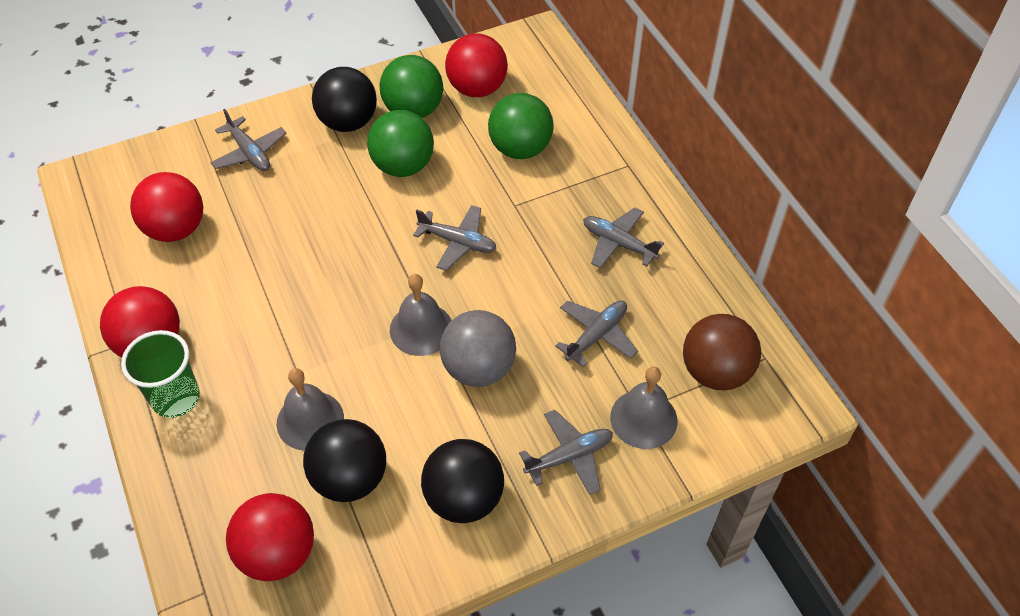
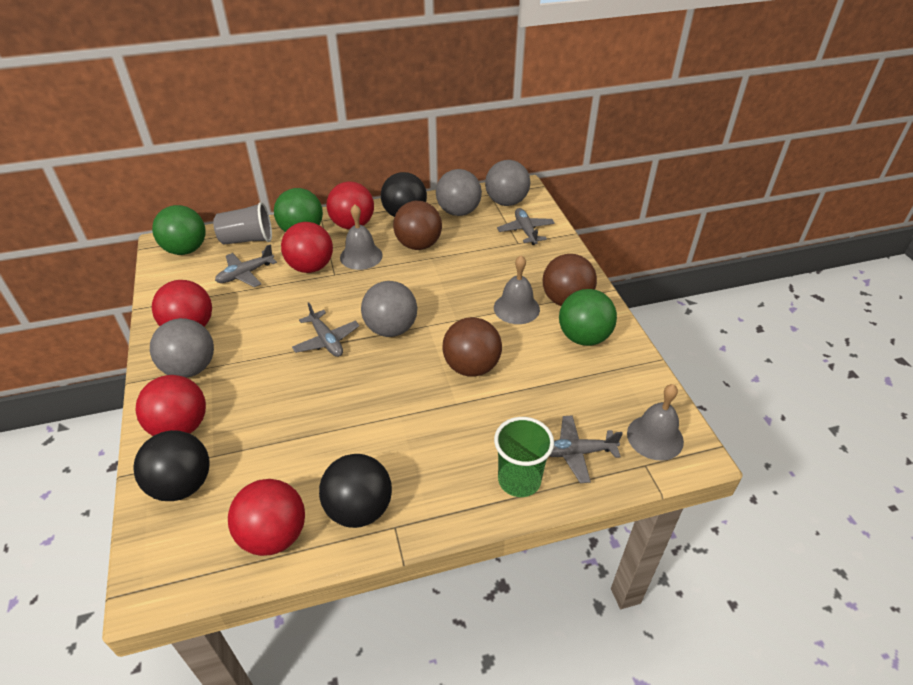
brown ball: 1 -> 3
grey ball: 1 -> 4
grey cup: 0 -> 1
grey plane: 5 -> 4
red ball: 4 -> 5

